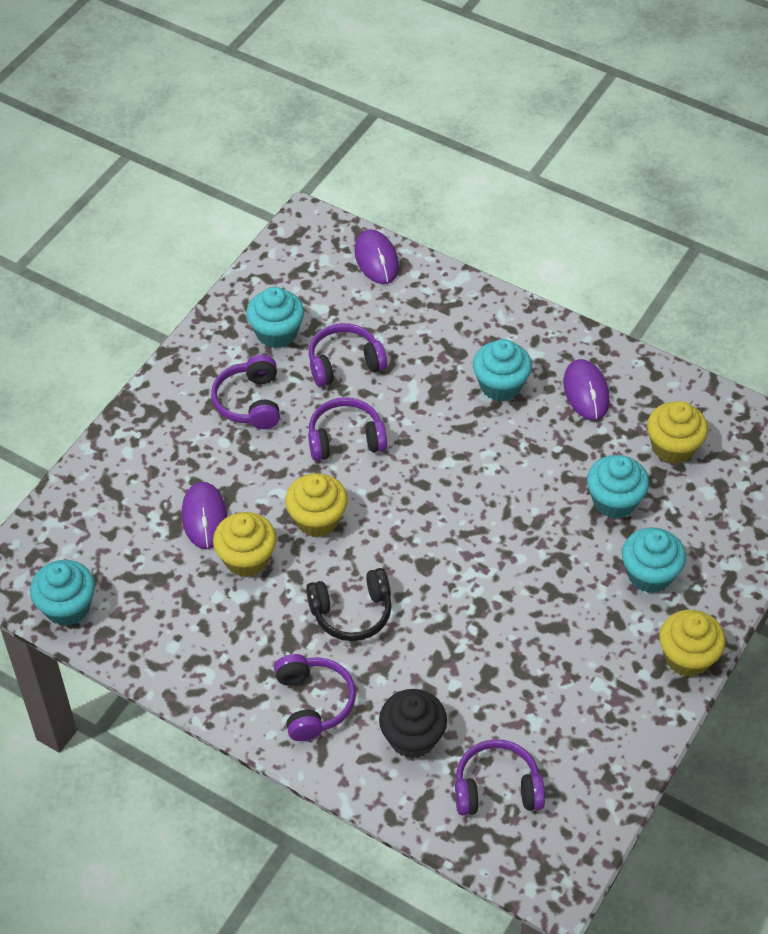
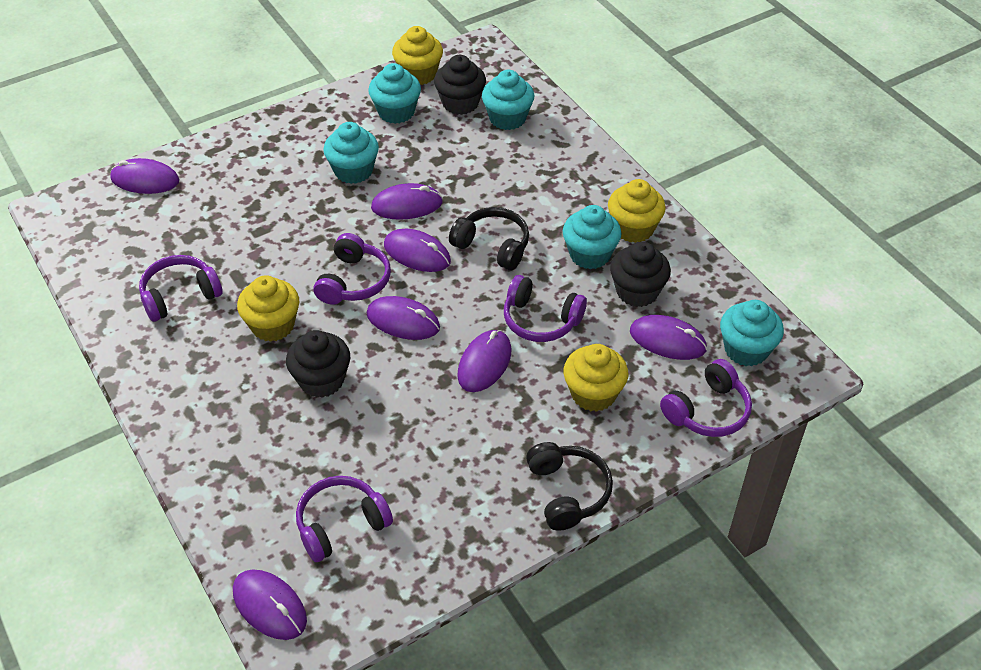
black cupcake: 1 -> 3
black headphones: 1 -> 2
purple mouse: 3 -> 7

